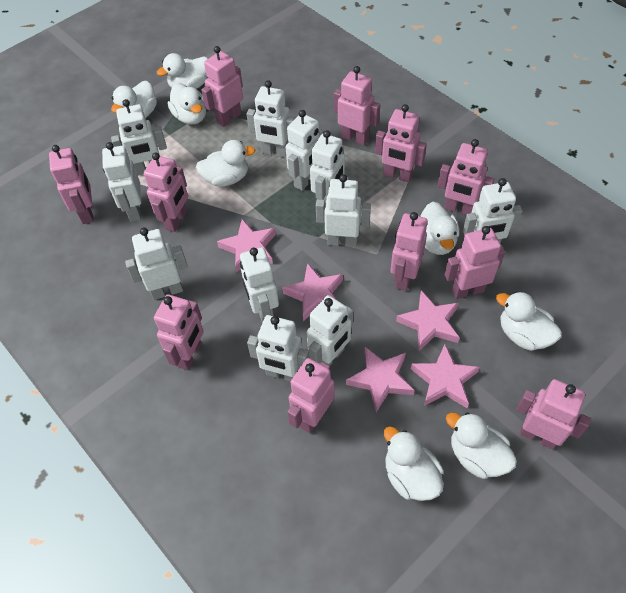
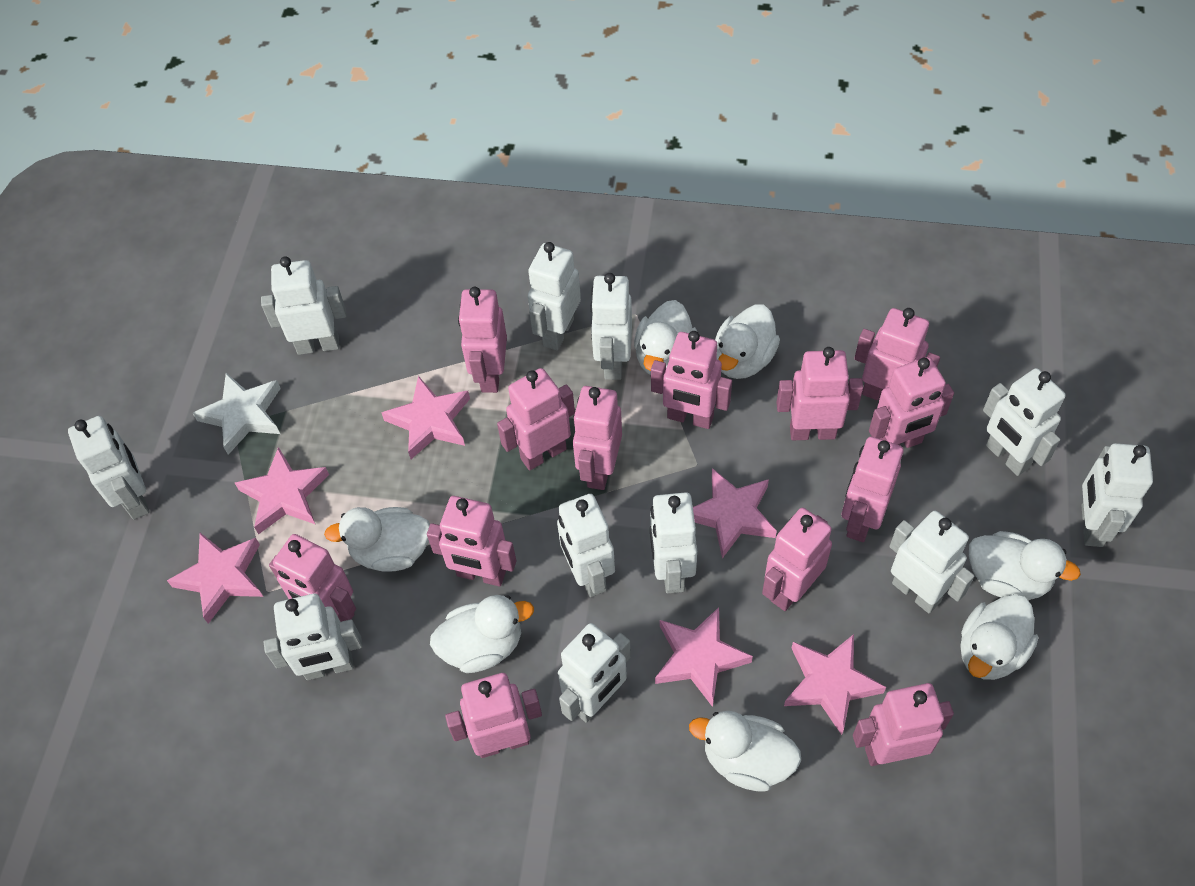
pink robot: 11 -> 13
pink star: 5 -> 6
white duck: 8 -> 7
white star: 0 -> 1

